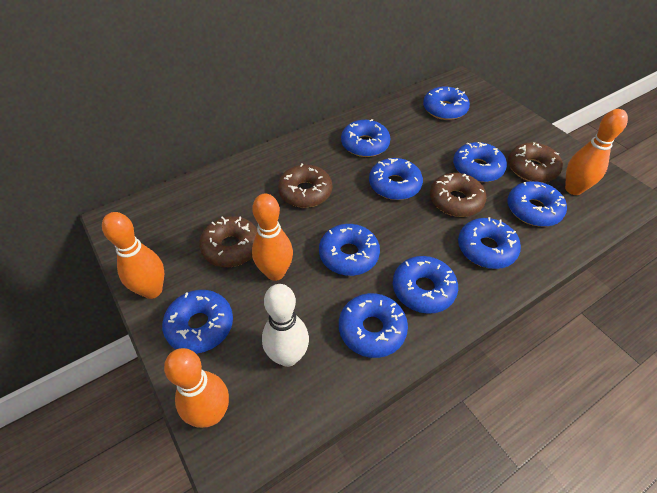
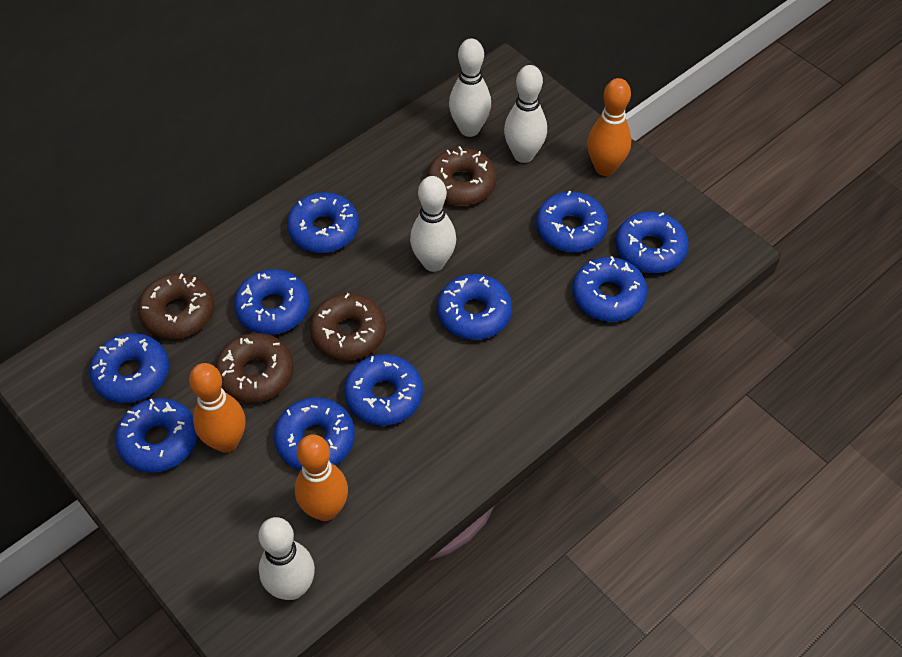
orange bowling pin: 4 -> 3
white bowling pin: 1 -> 4

